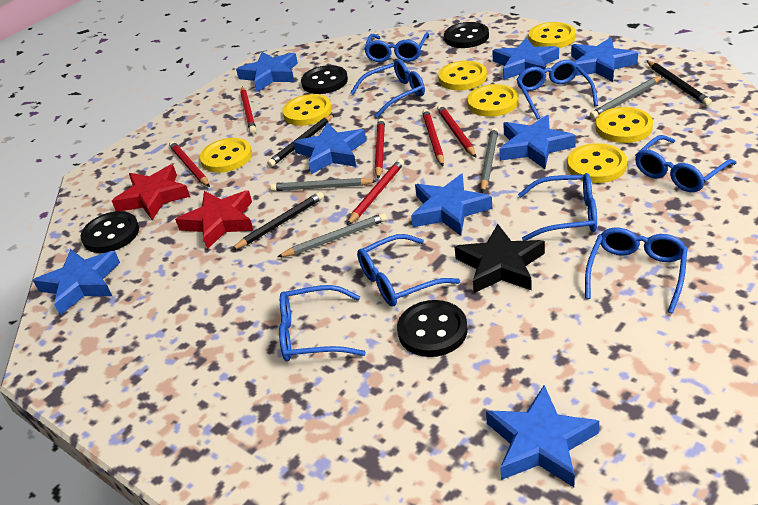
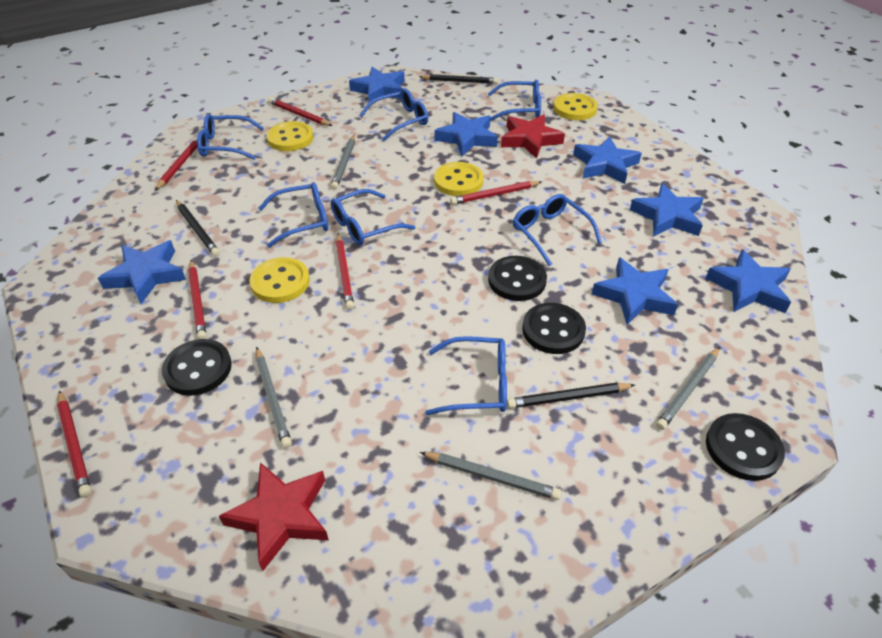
black star: 1 -> 0
blue glasses: 8 -> 7
blue star: 8 -> 7
yellow button: 7 -> 4

